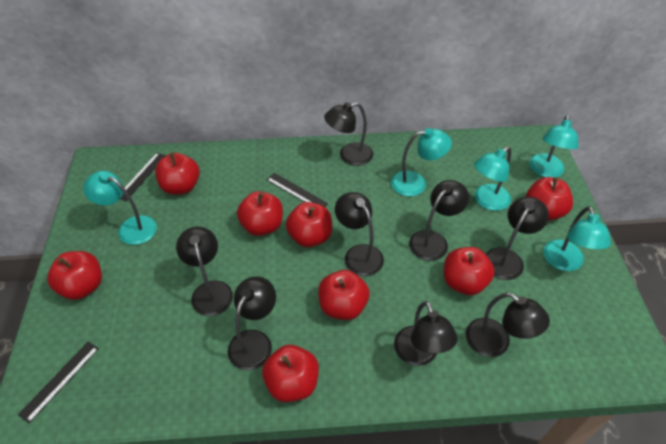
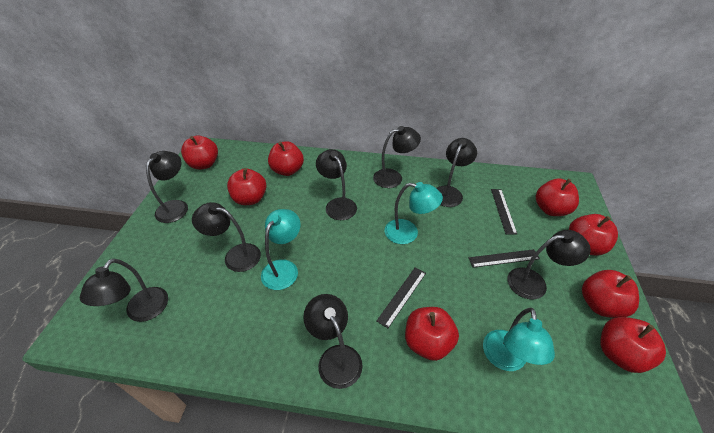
turquoise lamp: 5 -> 3

